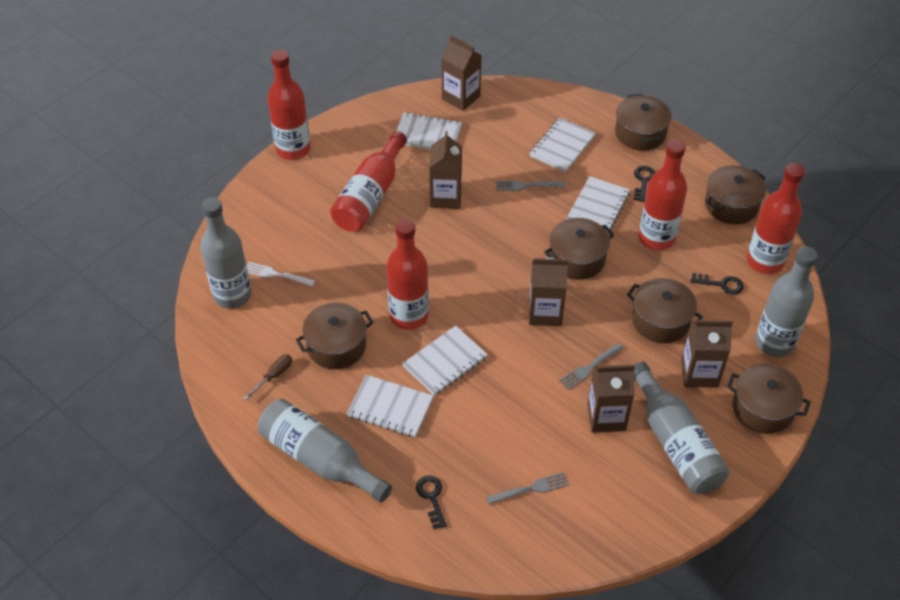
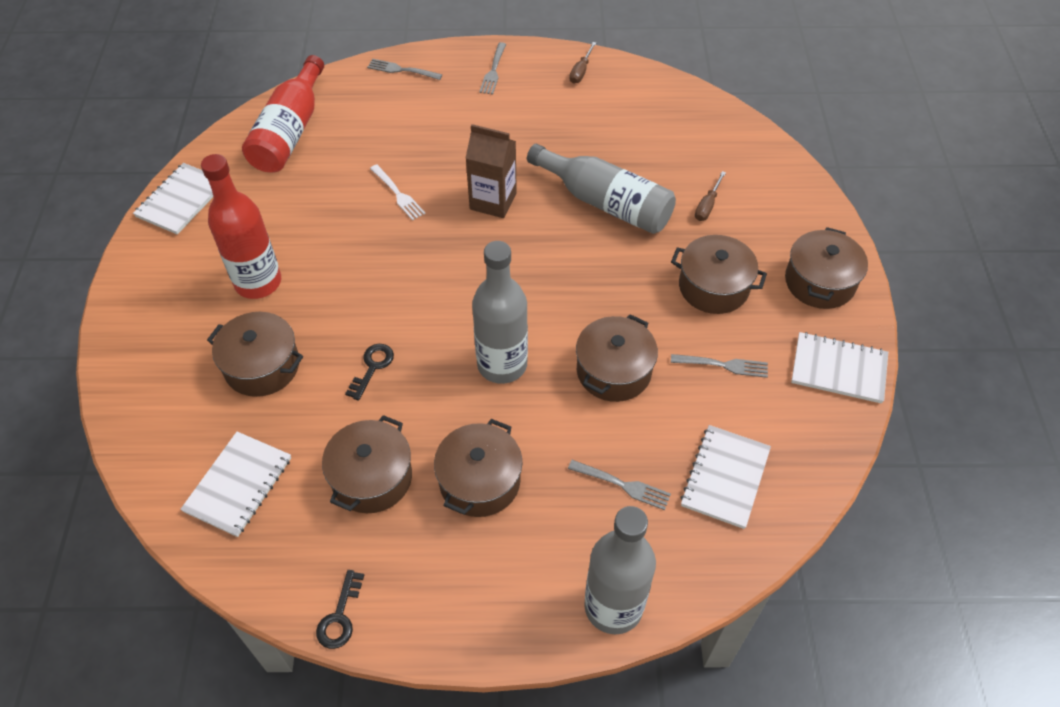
black key: 3 -> 2
brown carton: 5 -> 1
brown screwdriver: 1 -> 2
grey bottle: 4 -> 3
grey fork: 3 -> 4
red bottle: 5 -> 2
white notebook: 5 -> 4

